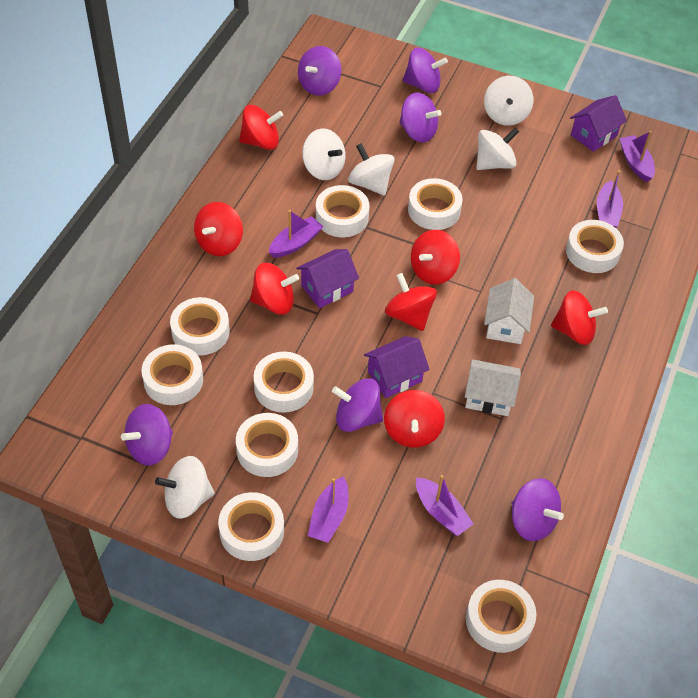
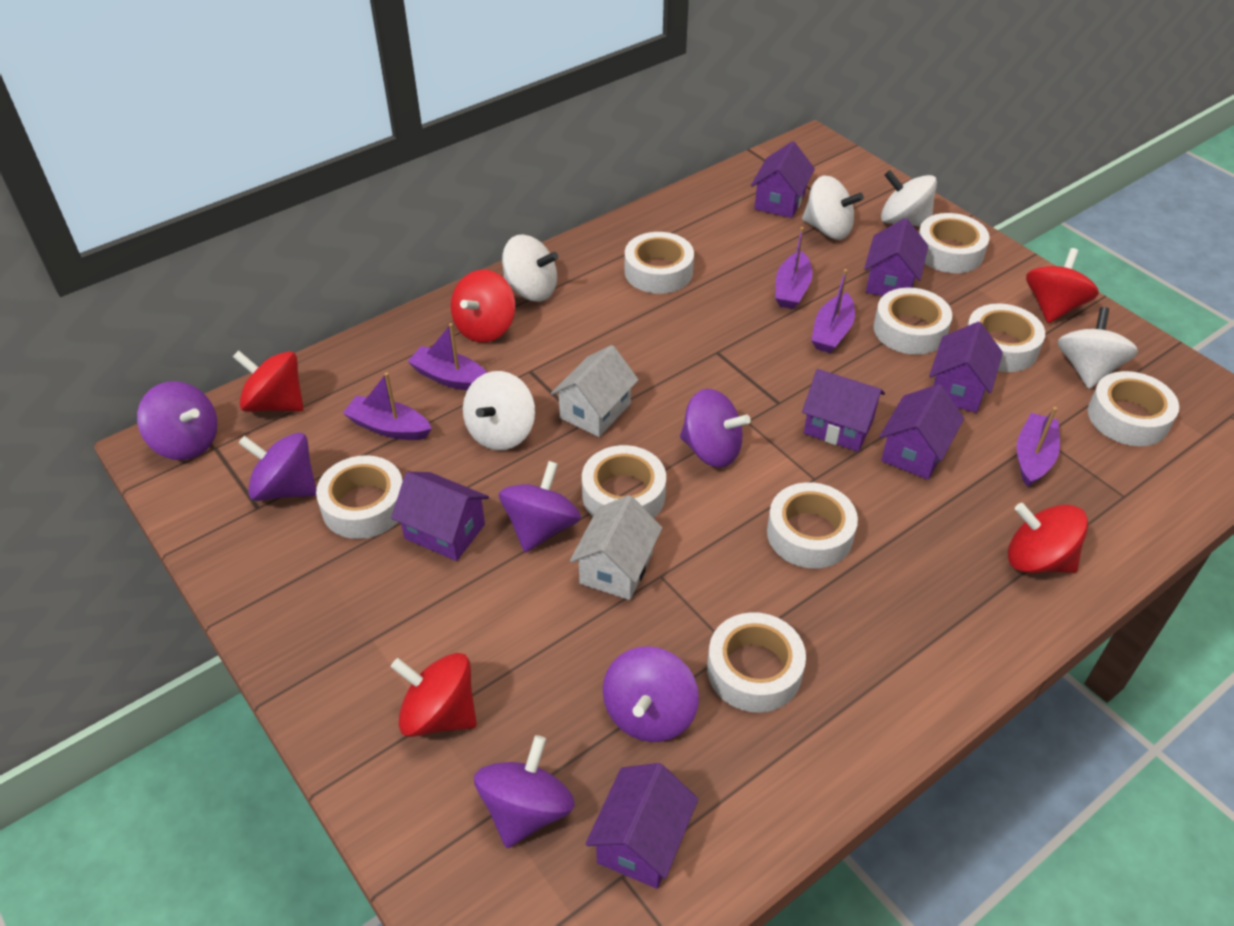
purple house: 3 -> 7
red spinning top: 7 -> 5

